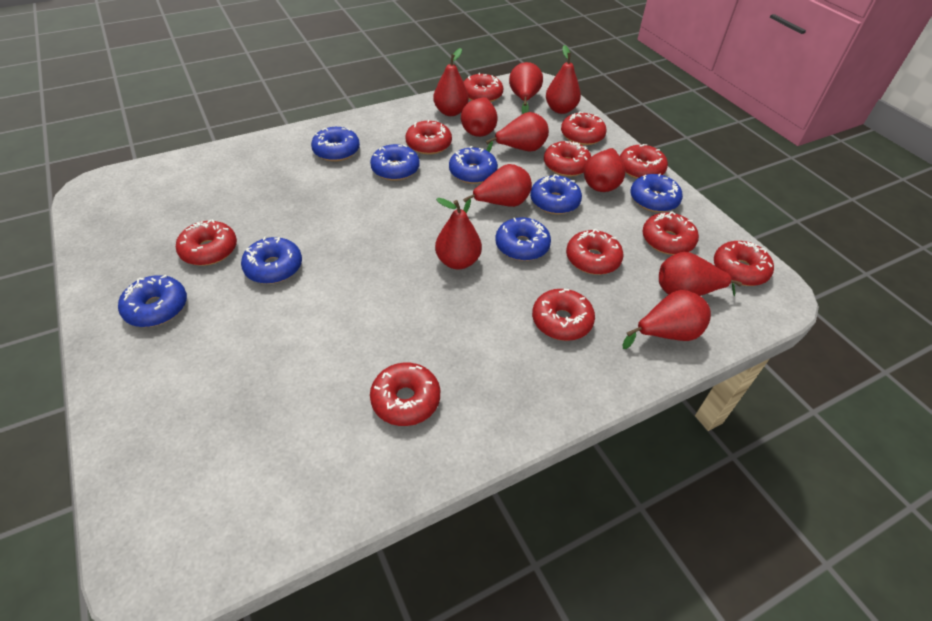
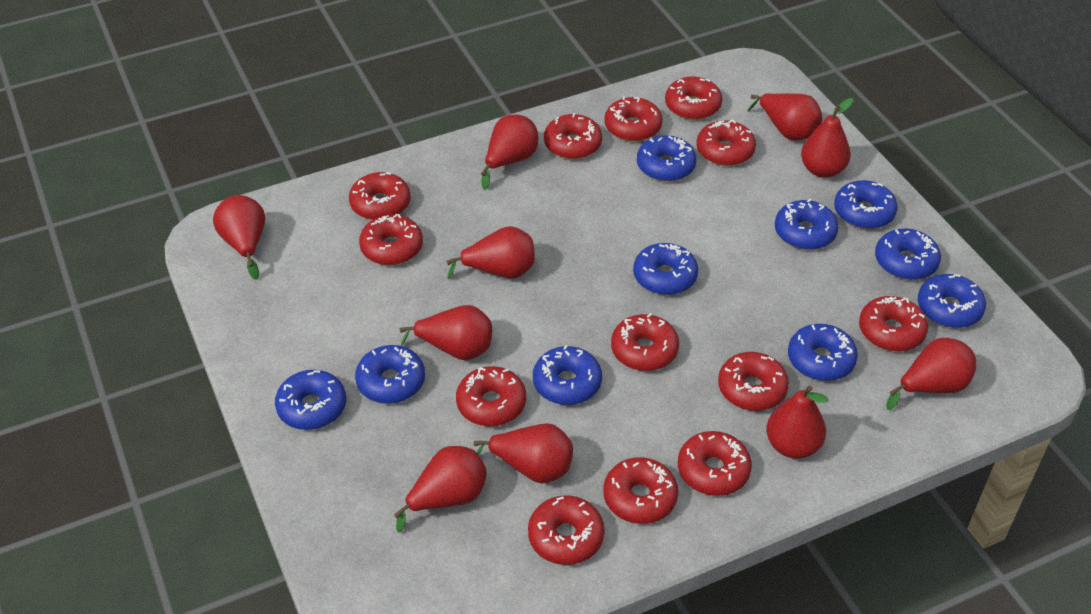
blue donut: 8 -> 10
red donut: 11 -> 13

